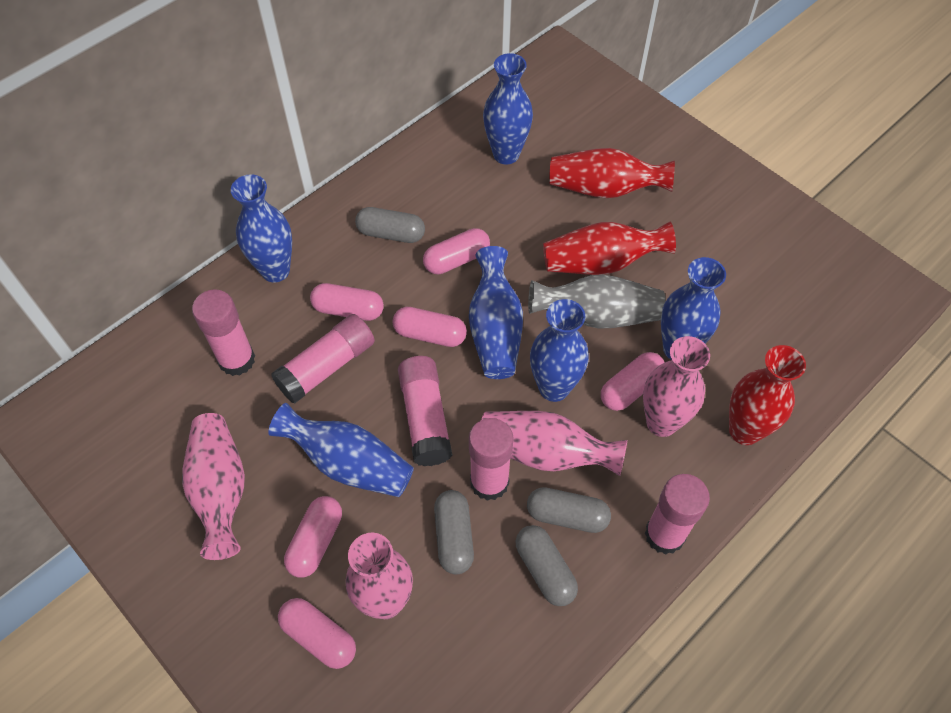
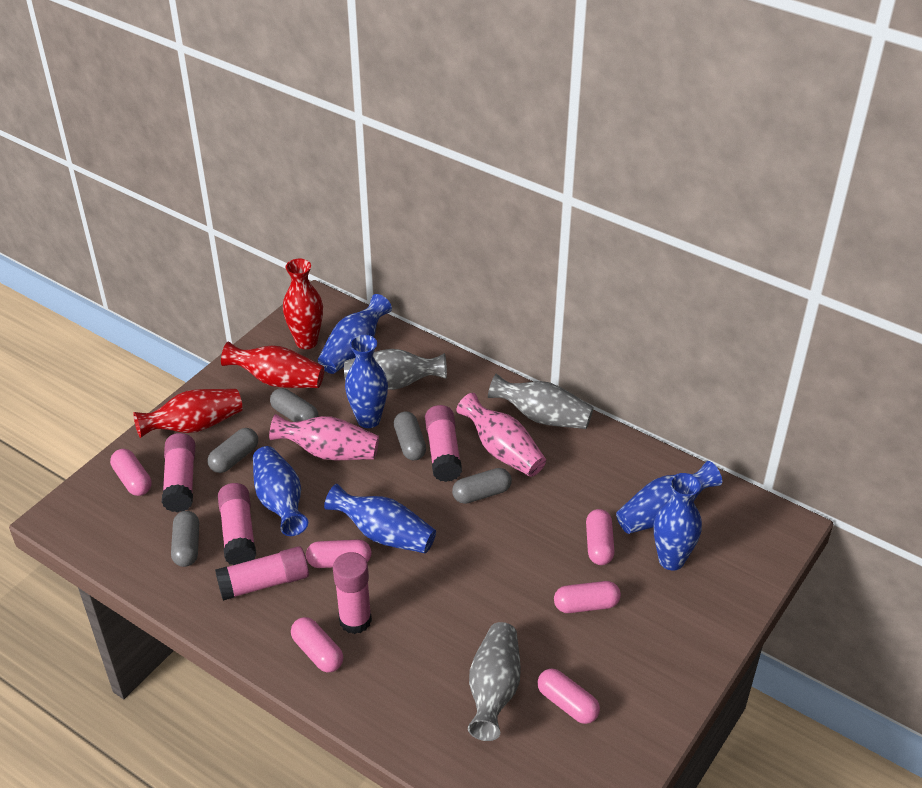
grey capsule: 4 -> 5
grey vase: 1 -> 3
pink vase: 4 -> 2

